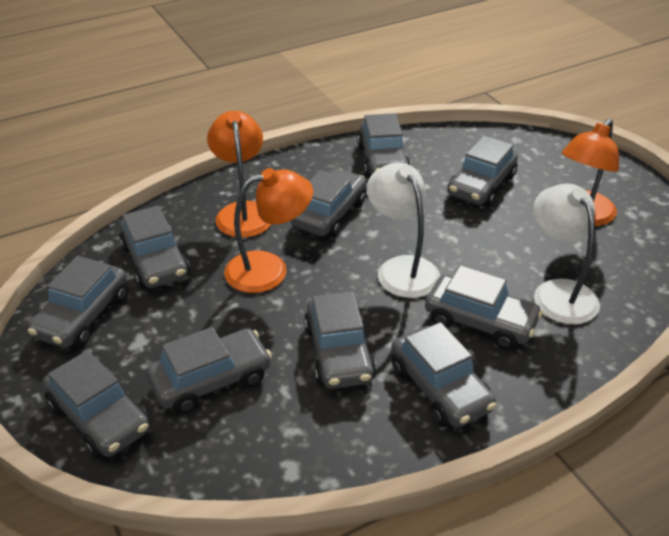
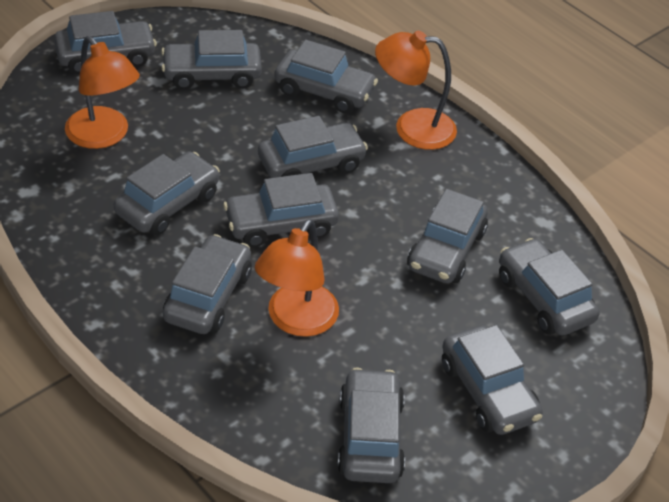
grey car: 10 -> 11
white lamp: 2 -> 0

